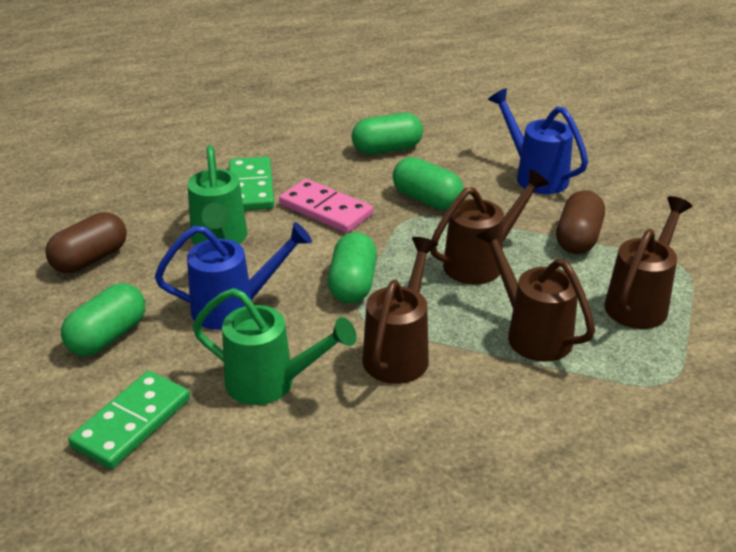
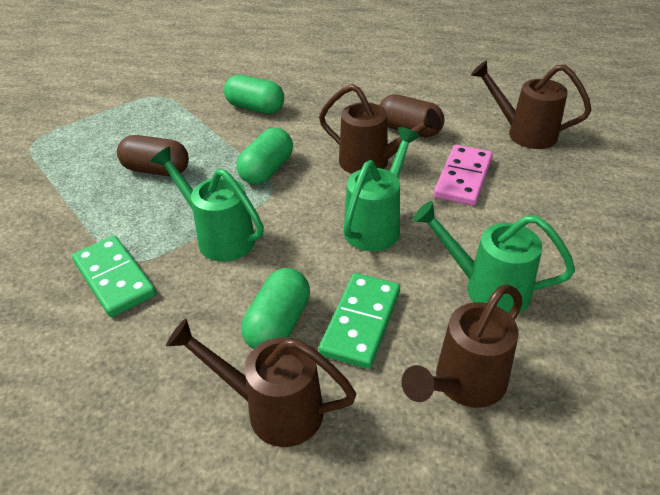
blue watering can: 2 -> 0
green capsule: 4 -> 3
green watering can: 2 -> 3

